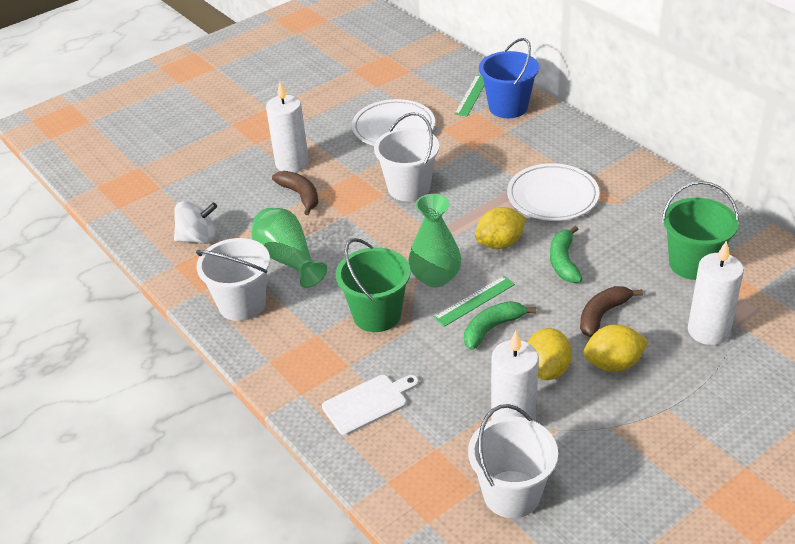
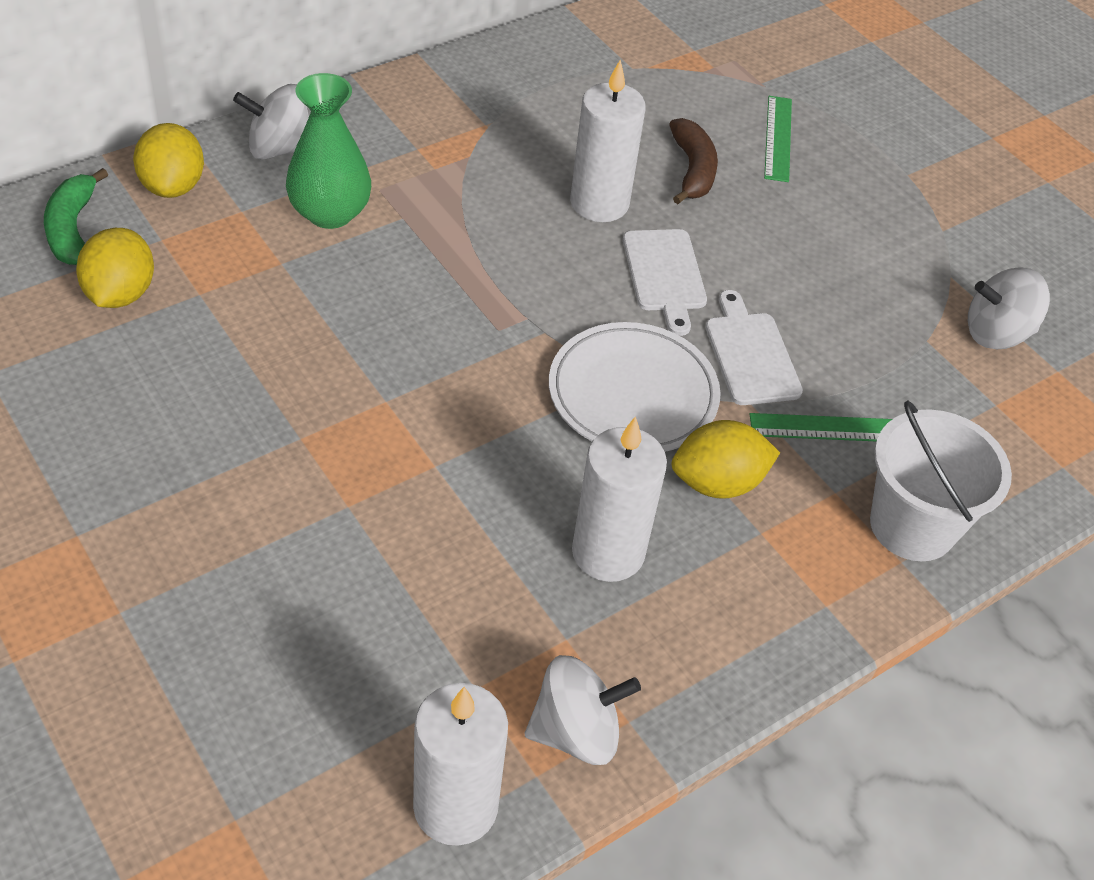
blue bucket: 1 -> 0
brown banana: 2 -> 1
green banana: 2 -> 1
green bucket: 2 -> 0
green vase: 2 -> 1
white bucket: 3 -> 1
white cutting board: 1 -> 2
white plate: 2 -> 1
white spinning top: 1 -> 3

